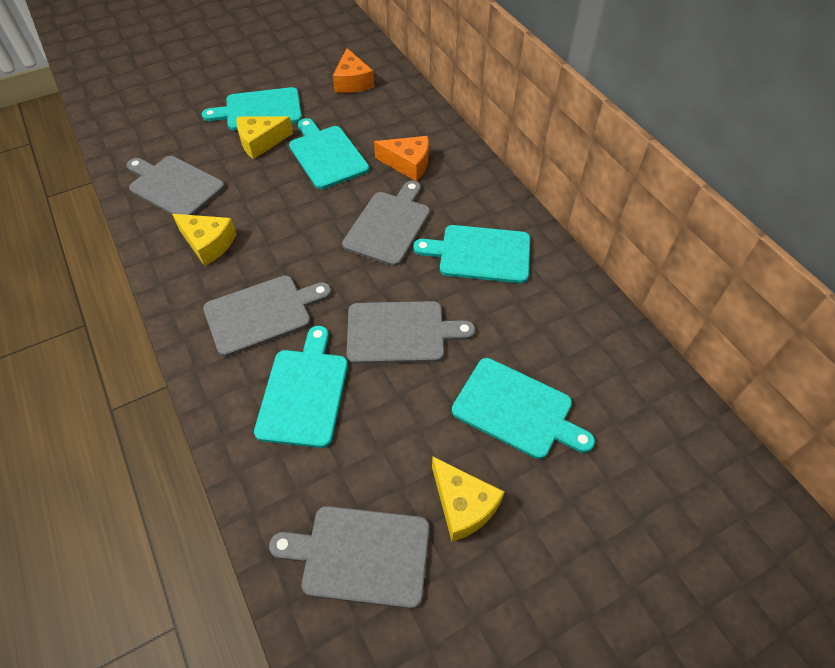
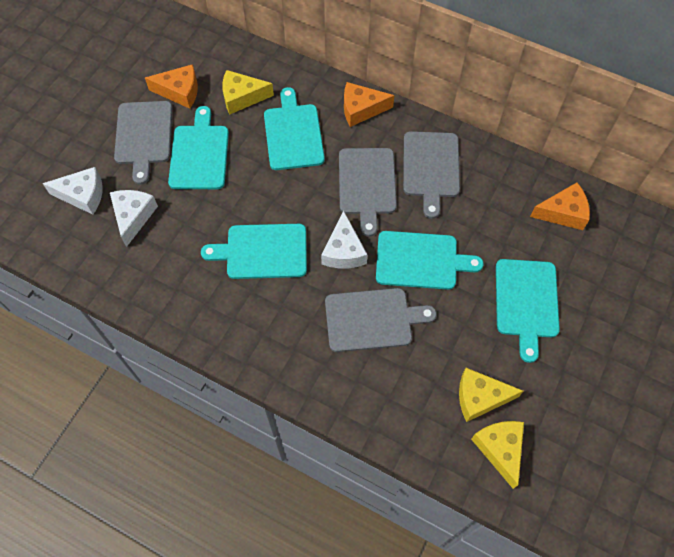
grey cutting board: 5 -> 4
orange cheese: 2 -> 3
white cheese: 0 -> 3

